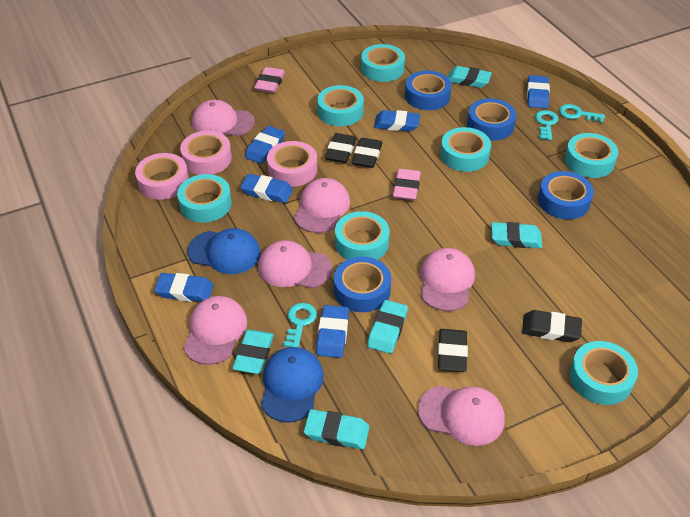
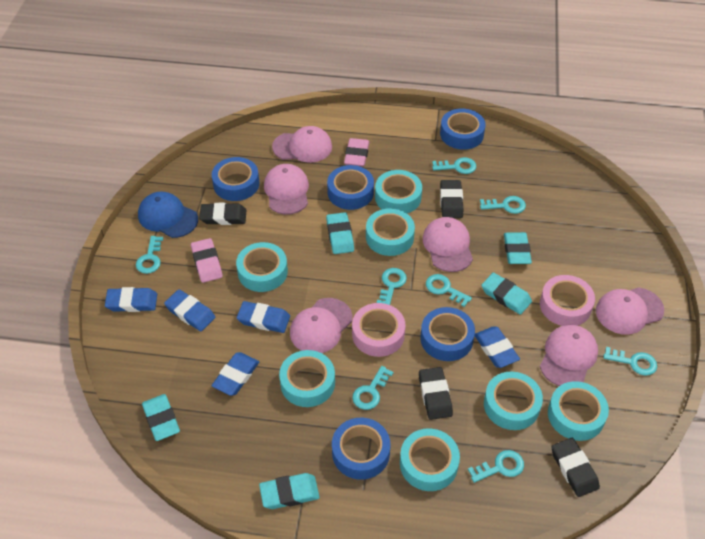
blue cap: 2 -> 1
blue eraser: 6 -> 5
blue tape: 4 -> 5
pink tape: 3 -> 2
turquoise key: 3 -> 8

